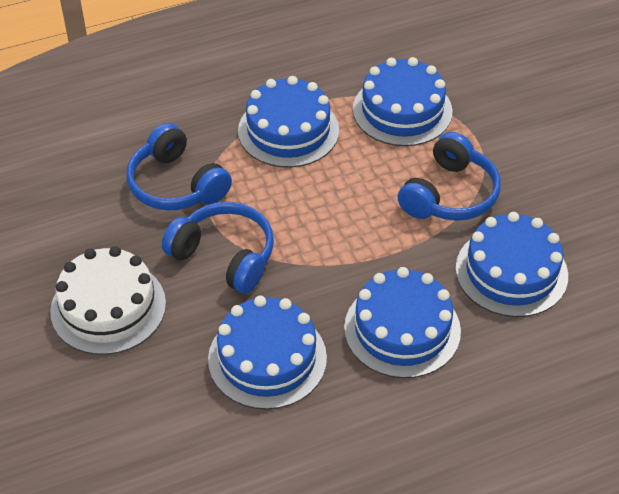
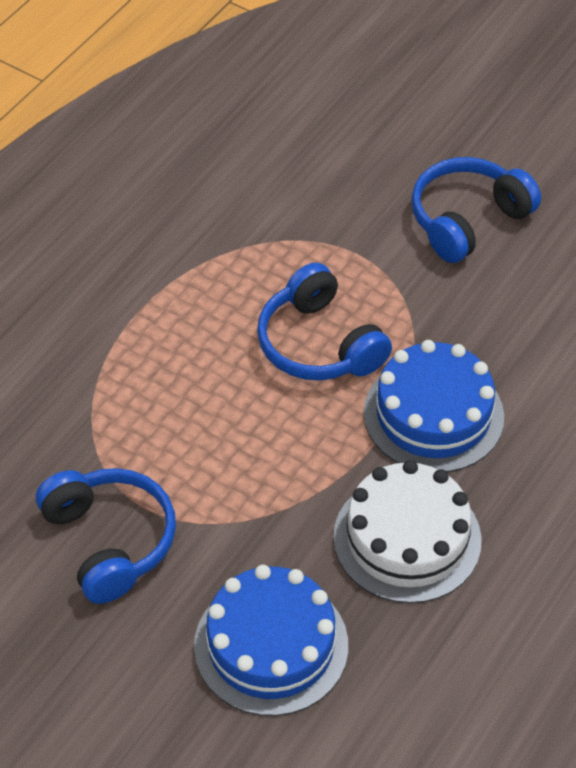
blue cake: 5 -> 2

